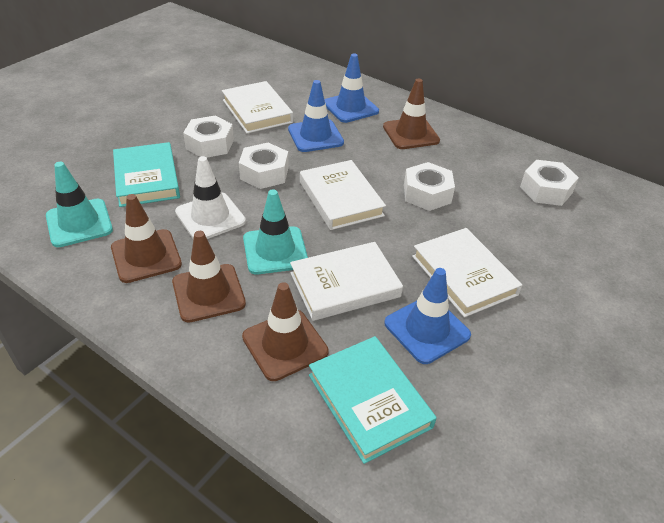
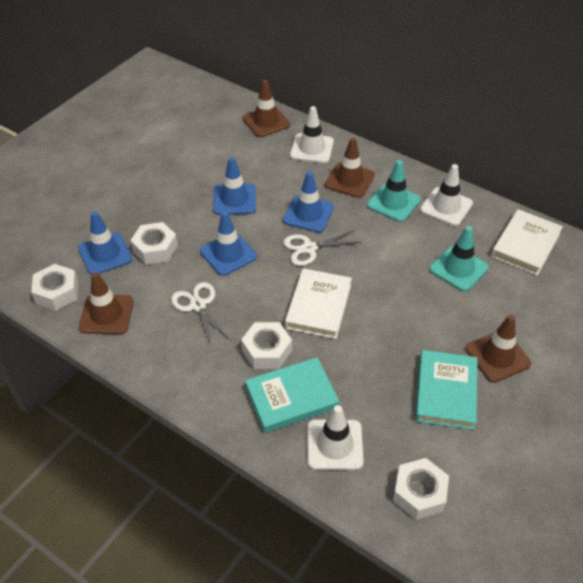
blue traffic cone: 3 -> 4
white book: 4 -> 2
white scissors: 0 -> 2
white traffic cone: 1 -> 3

